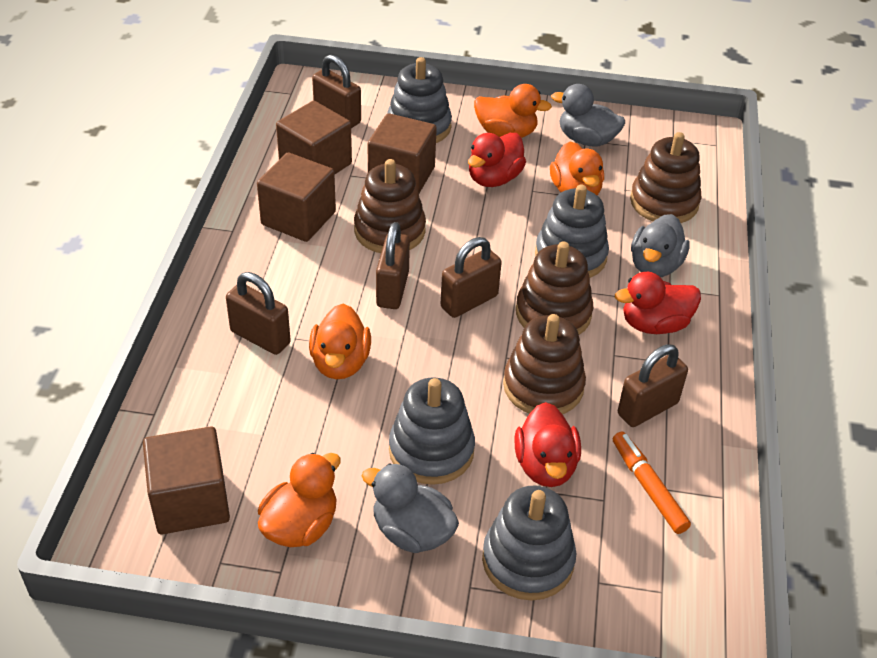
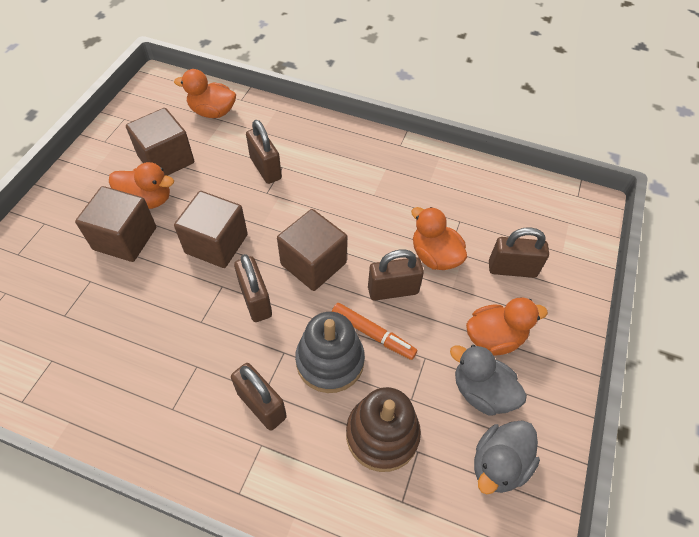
brown stacking toy: 4 -> 1
grey duck: 3 -> 2
grey stacking toy: 4 -> 1
red duck: 3 -> 0

